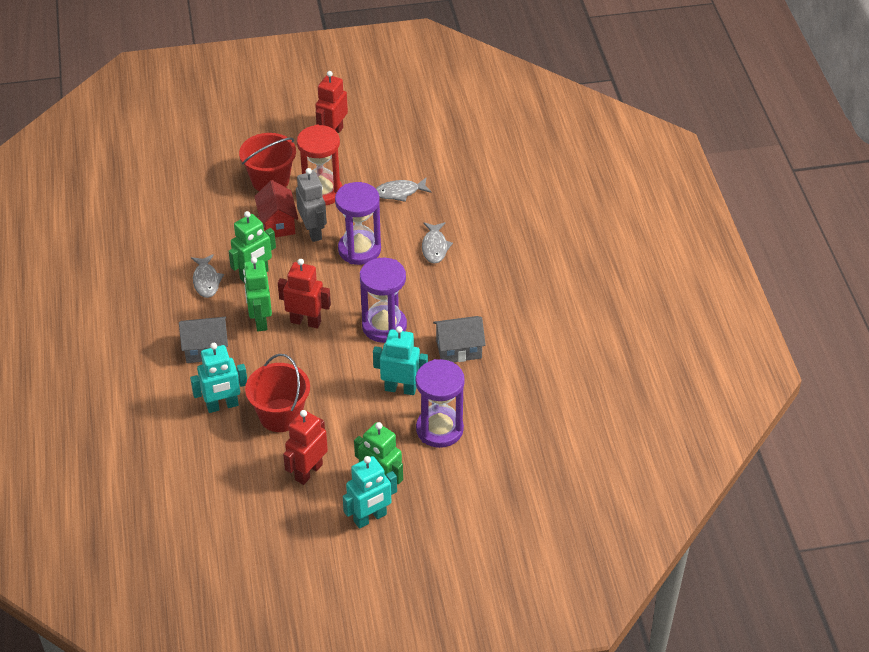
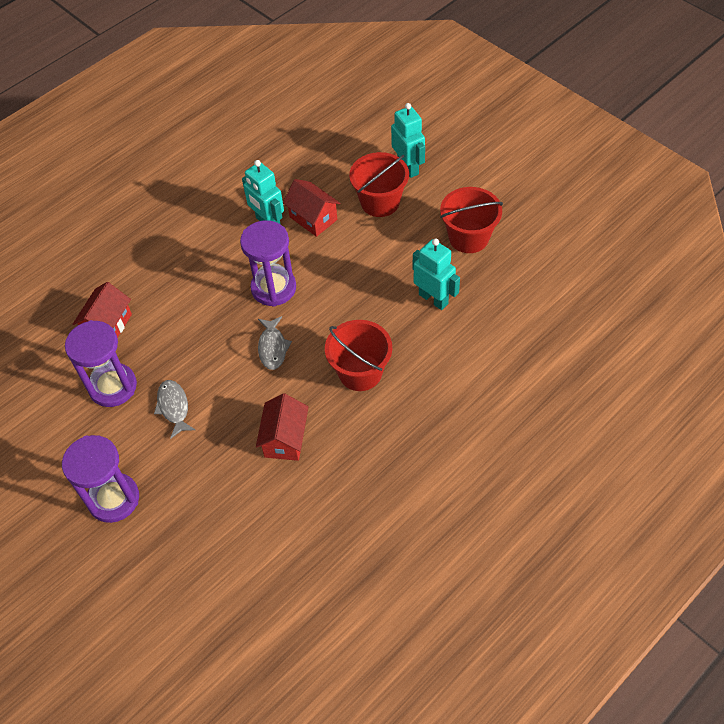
green robot: 3 -> 0
grey fish: 3 -> 2
grey house: 2 -> 0
grey robot: 1 -> 0
red bucket: 2 -> 3
red hourglass: 1 -> 0
red house: 1 -> 3
red robot: 3 -> 0

